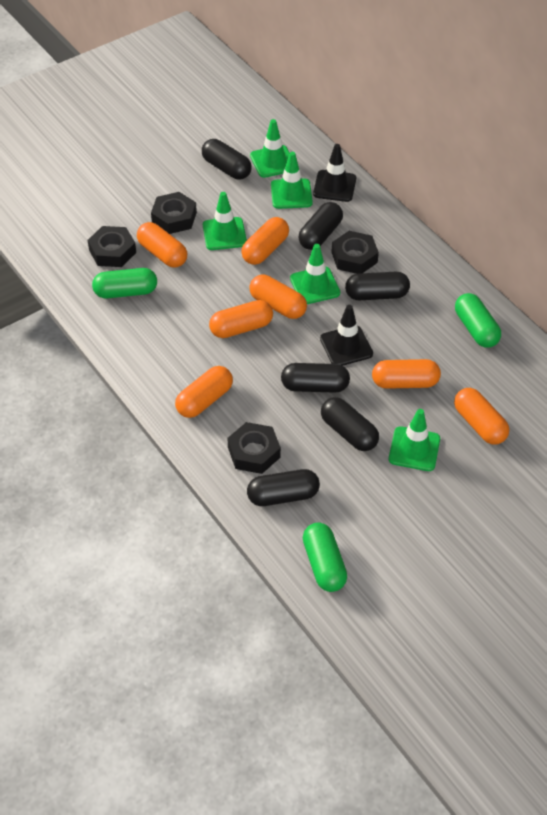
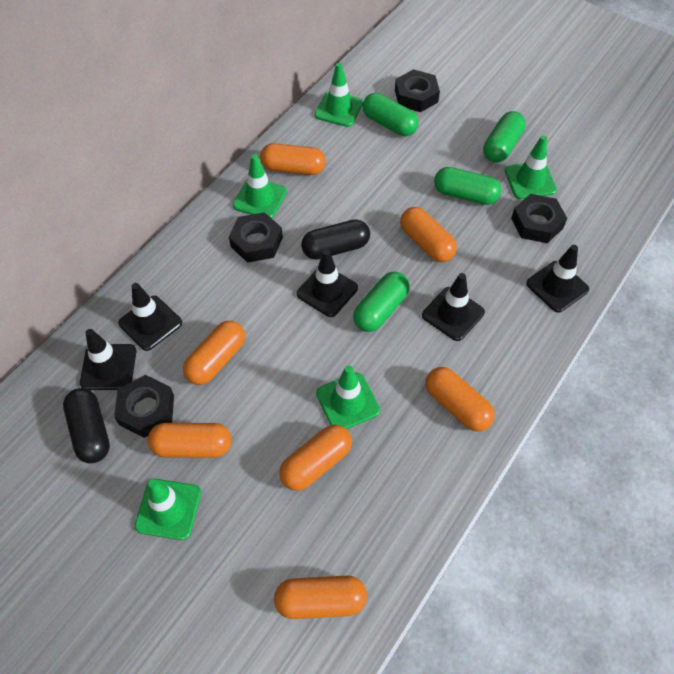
black capsule: 6 -> 2
black traffic cone: 2 -> 5
green capsule: 3 -> 4

